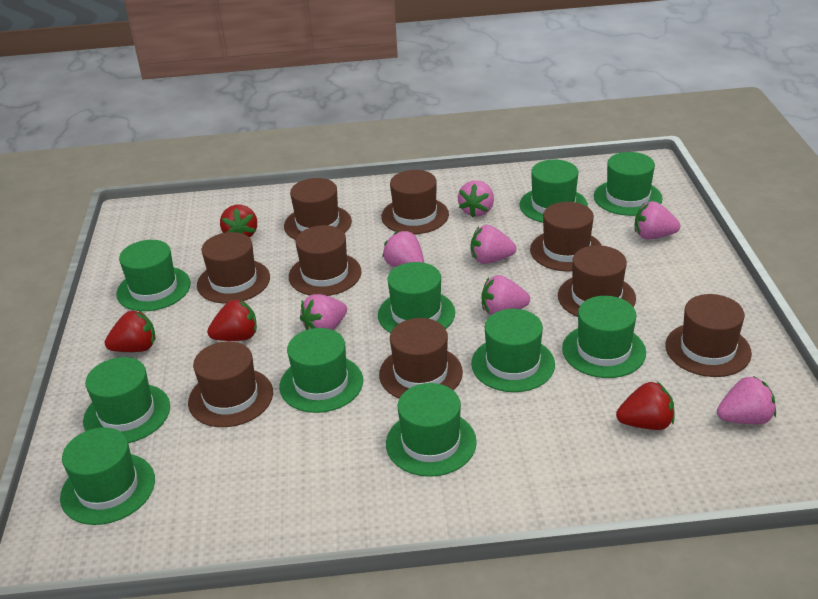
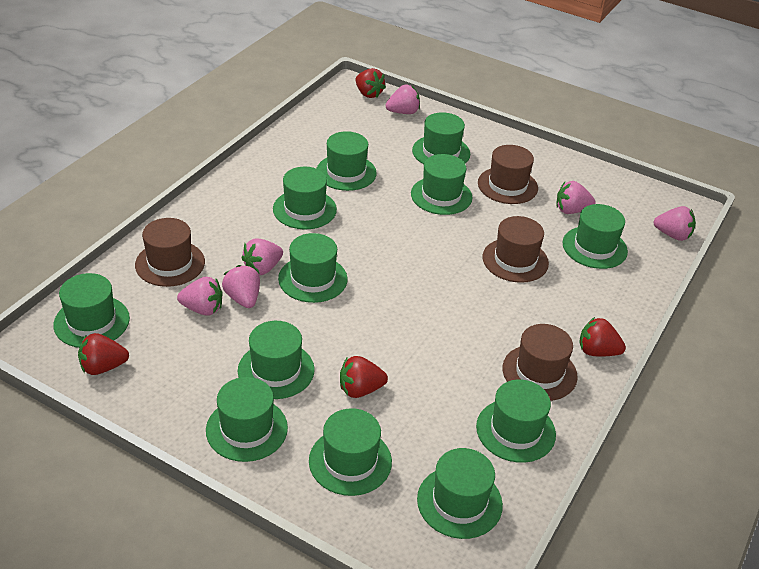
brown hat: 9 -> 4
green hat: 10 -> 12
pink strawberry: 7 -> 6

